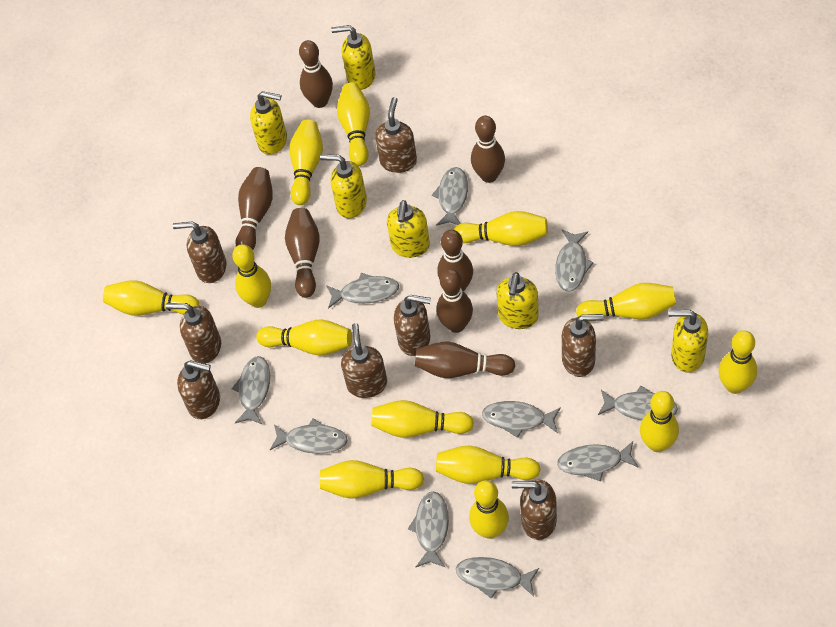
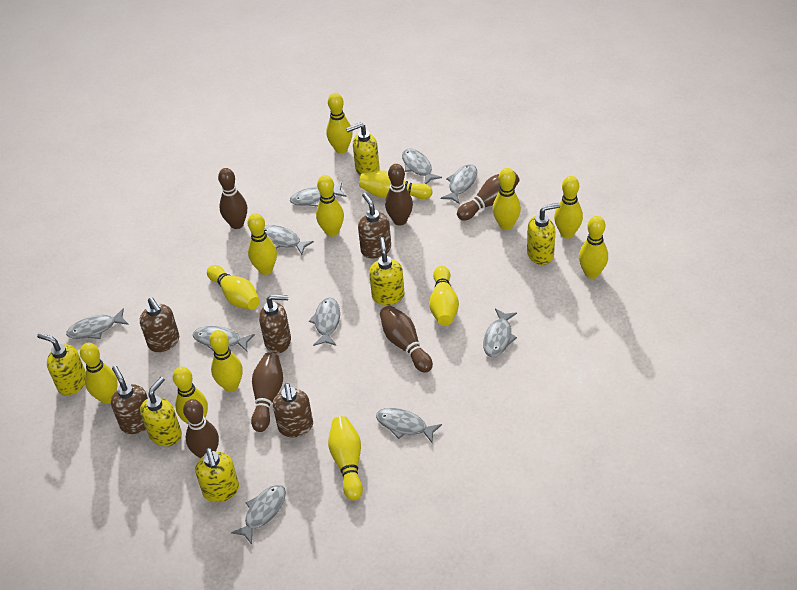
brown bowling pin: 7 -> 6
brown soap dispenser: 8 -> 5

